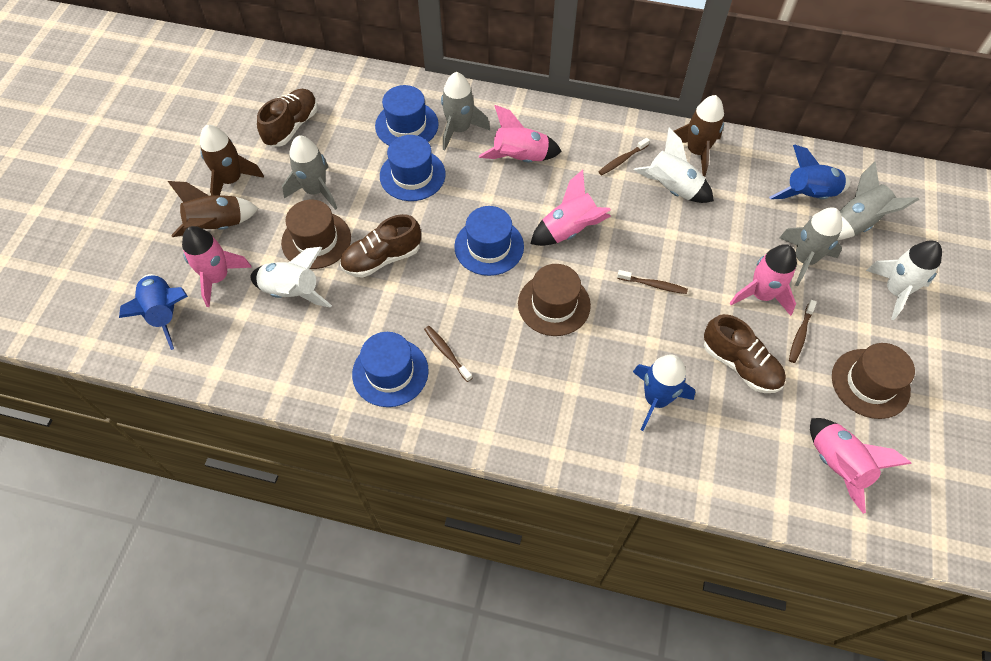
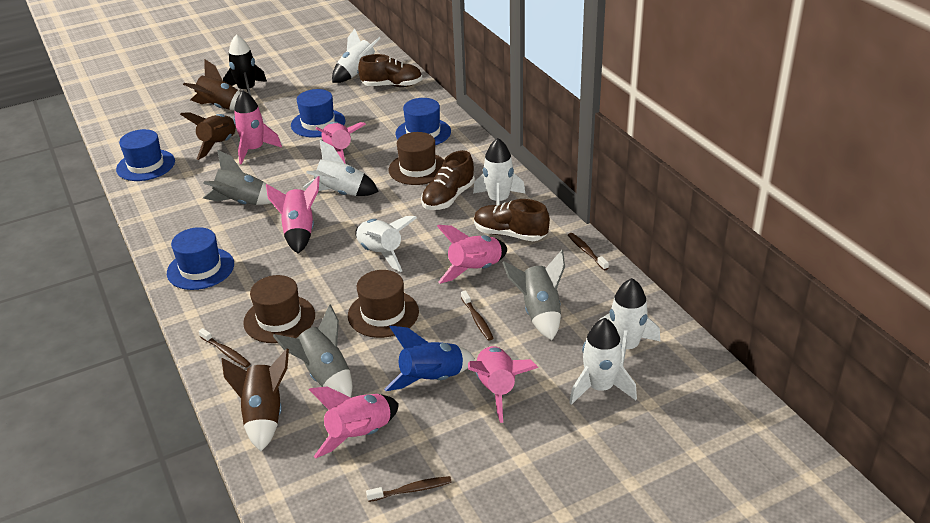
black rocket: 0 -> 1
blue rocket: 3 -> 1
grey rocket: 4 -> 3
pink rocket: 5 -> 6
white rocket: 3 -> 6

